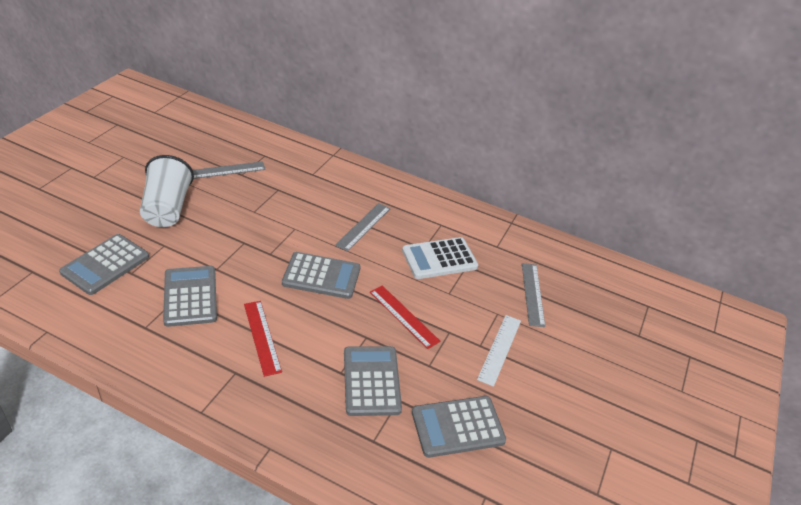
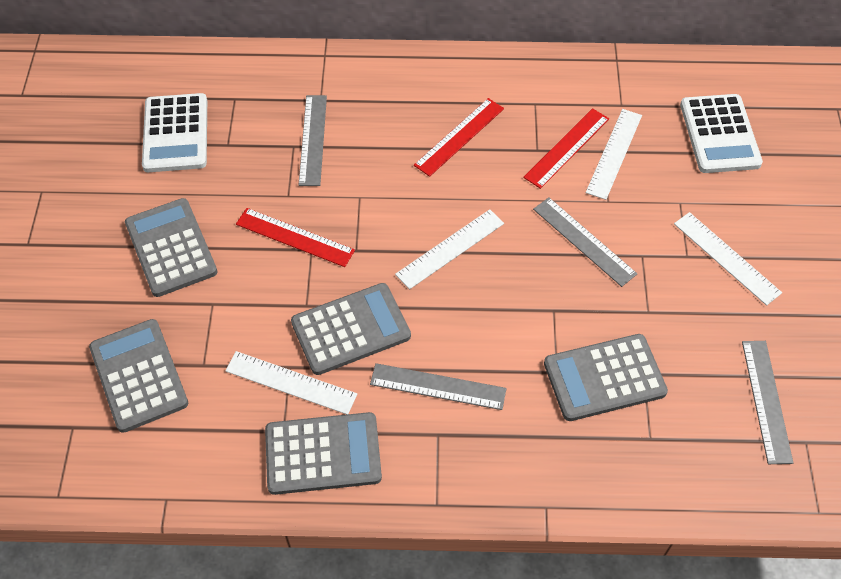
grey ruler: 3 -> 4
red ruler: 2 -> 3
white calculator: 1 -> 2
white cup: 1 -> 0
white ruler: 1 -> 4

